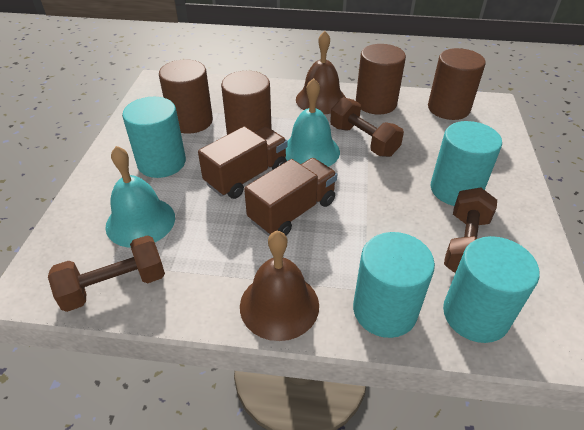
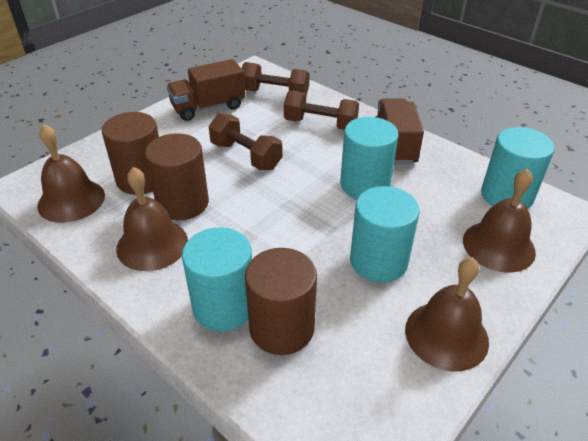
brown bell: 2 -> 4
brown cylinder: 4 -> 3
turquoise bell: 2 -> 0

